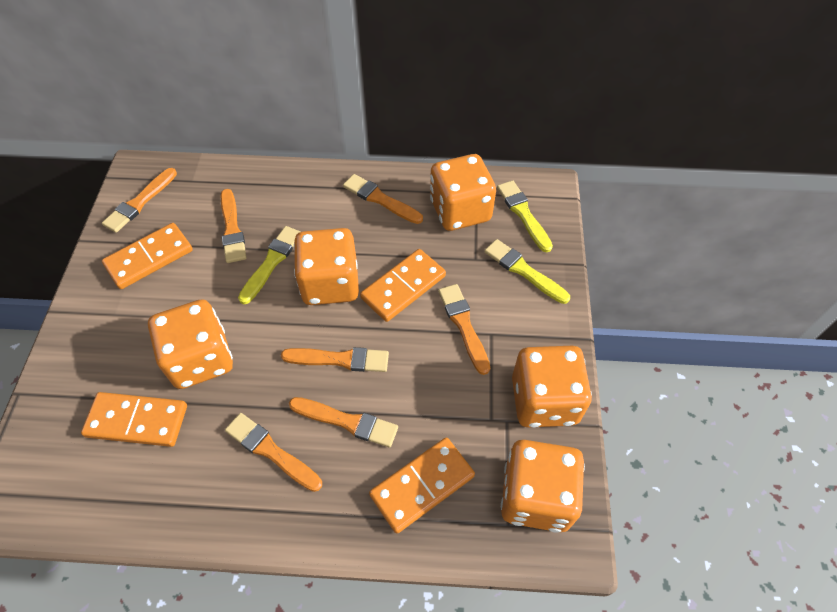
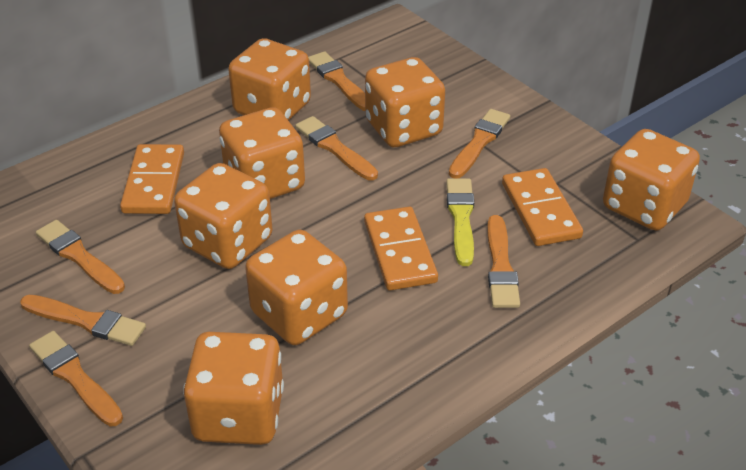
orange dice: 5 -> 7
orange domino: 4 -> 3
yellow brush: 3 -> 1

